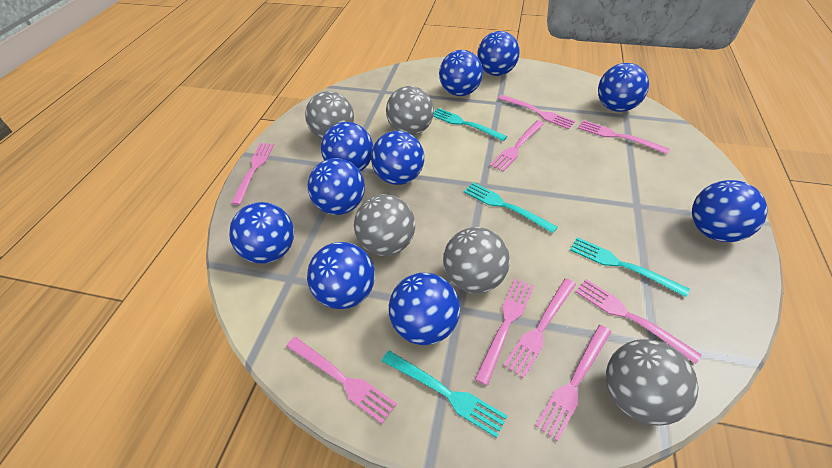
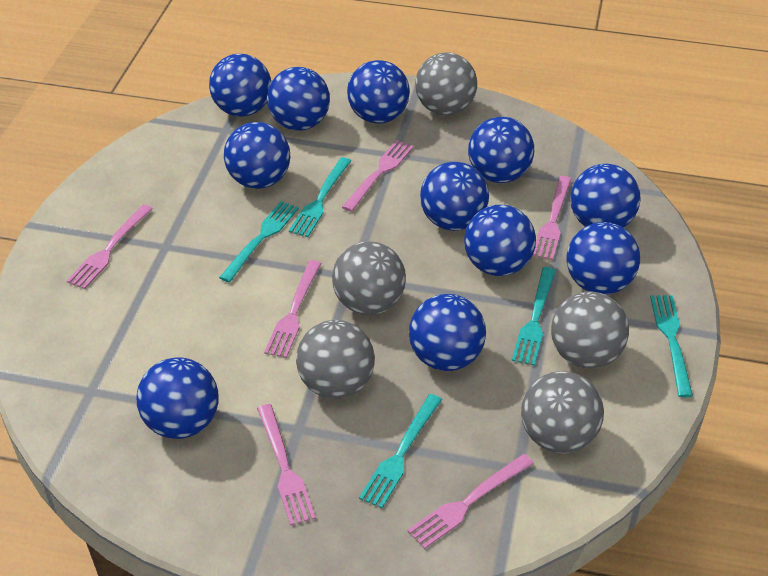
blue ball: 10 -> 11
pink fork: 9 -> 6
turquoise fork: 4 -> 5

